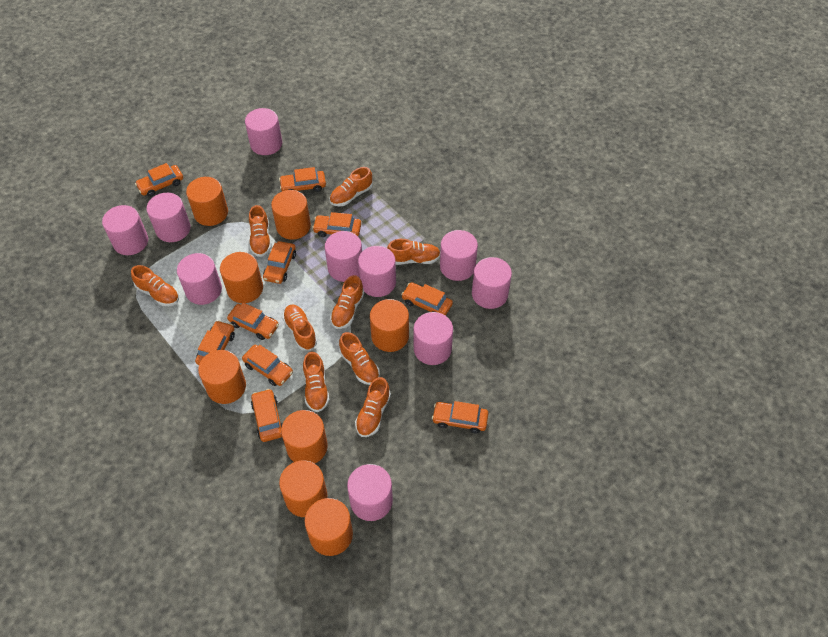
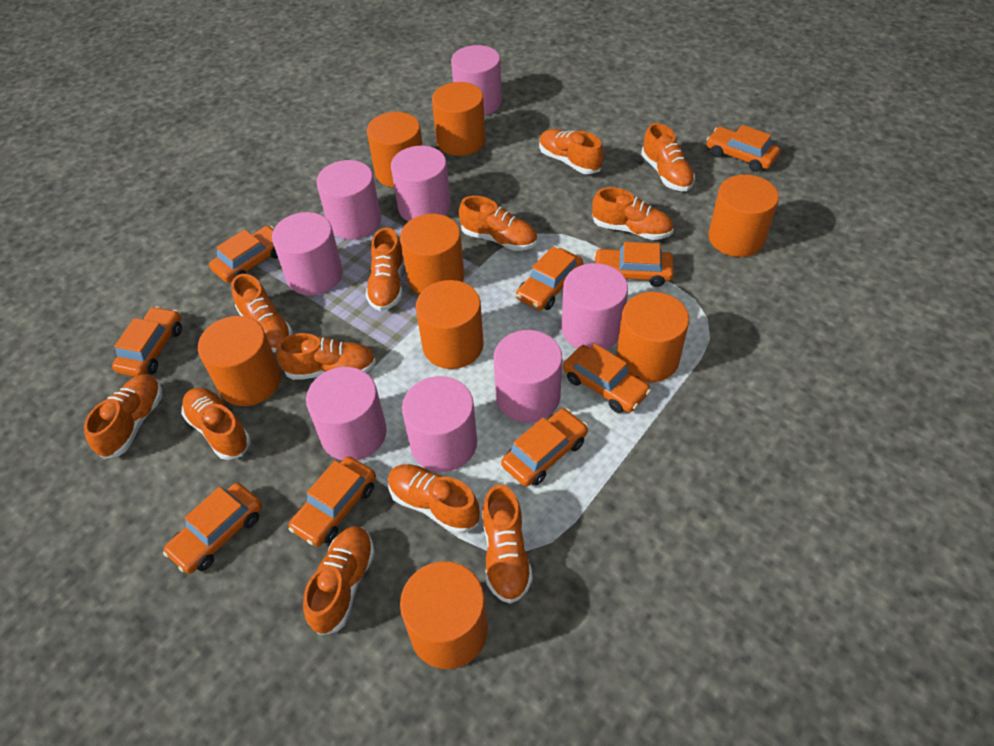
orange car: 10 -> 9
orange shoe: 9 -> 12
pink cylinder: 10 -> 8

